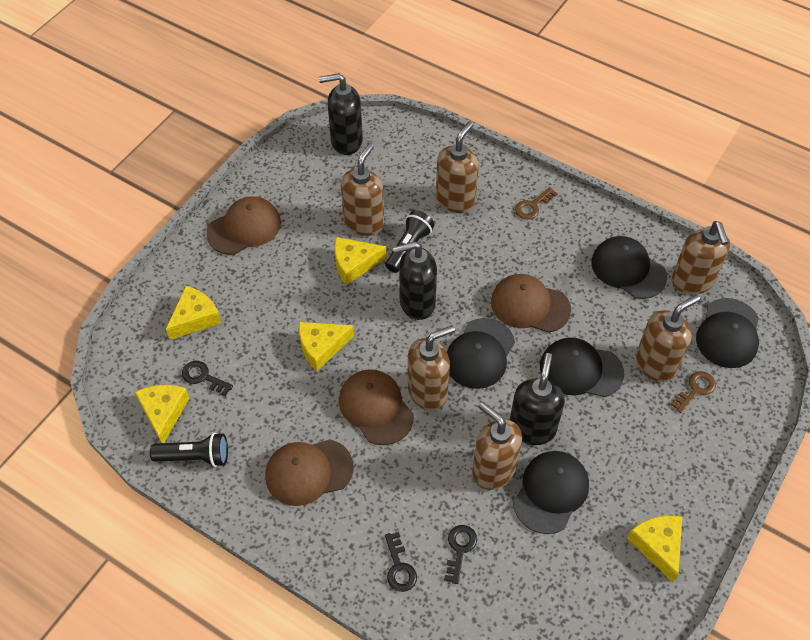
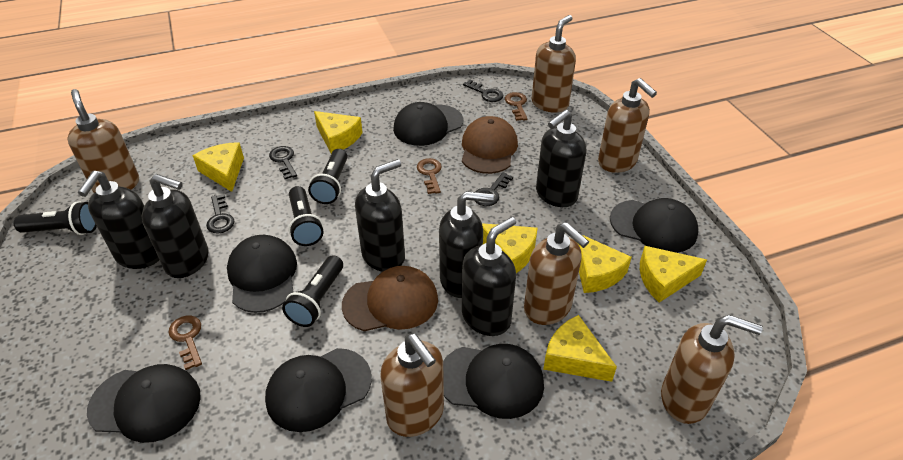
black cap: 5 -> 6
black flashlight: 2 -> 4
black key: 3 -> 4
black soap dispenser: 3 -> 6
brown cap: 4 -> 2
brown key: 2 -> 3
yellow cheese: 5 -> 6

